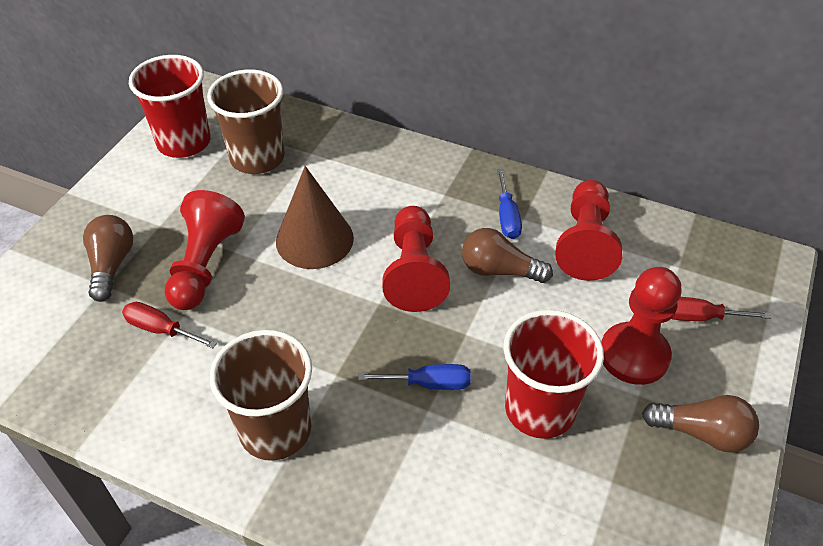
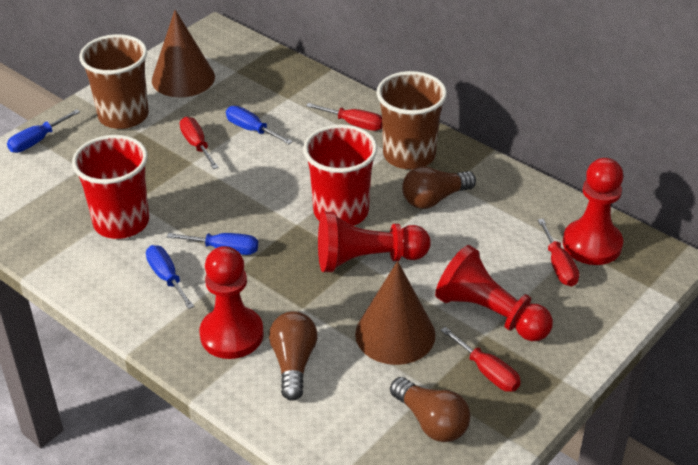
blue screwdriver: 2 -> 4
brown cone: 1 -> 2
red screwdriver: 2 -> 4

